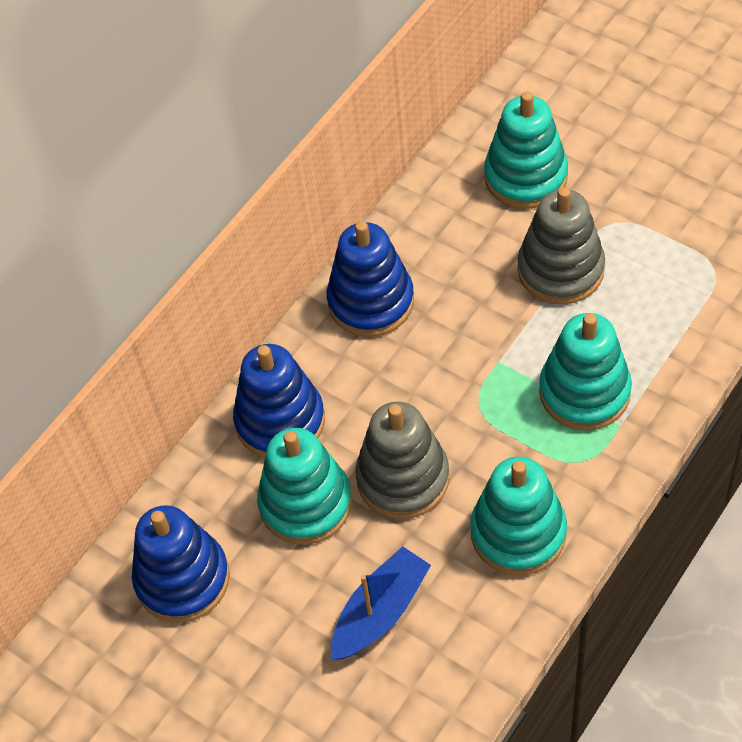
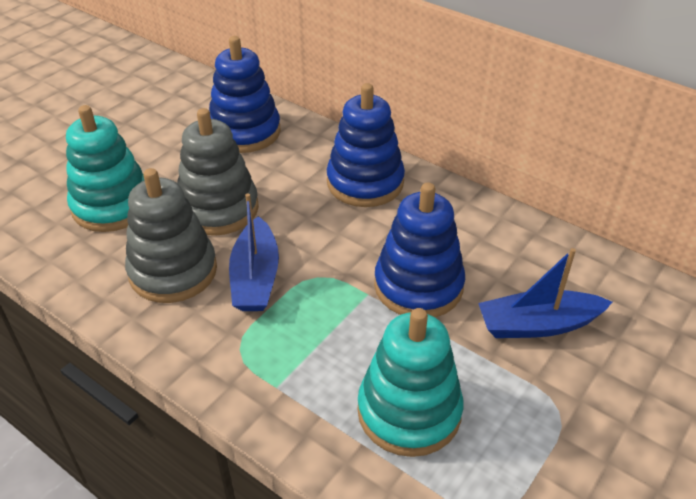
blue boat: 1 -> 2
turquoise stacking toy: 4 -> 2

